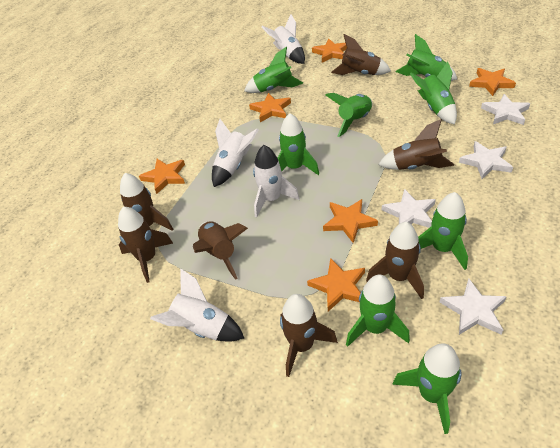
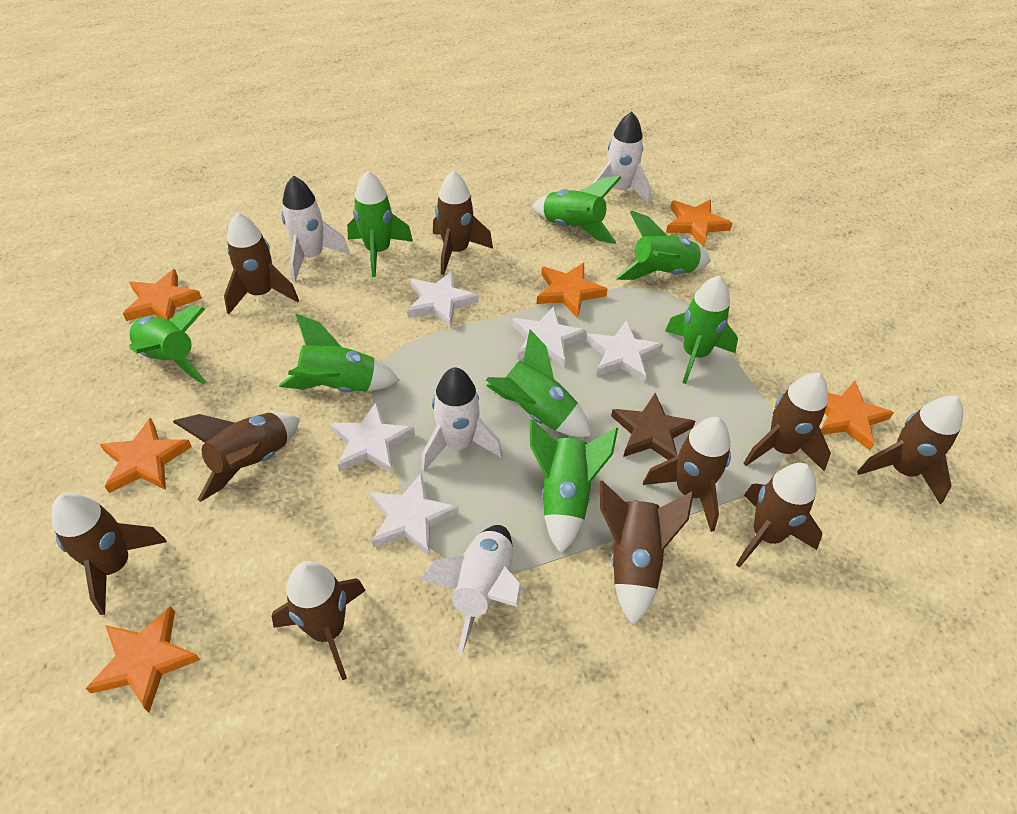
brown rocket: 7 -> 10
brown star: 0 -> 1
white star: 4 -> 5

